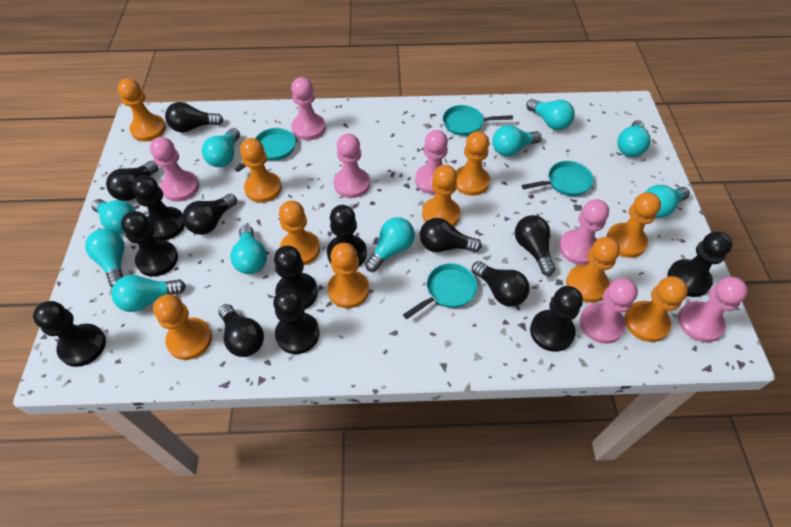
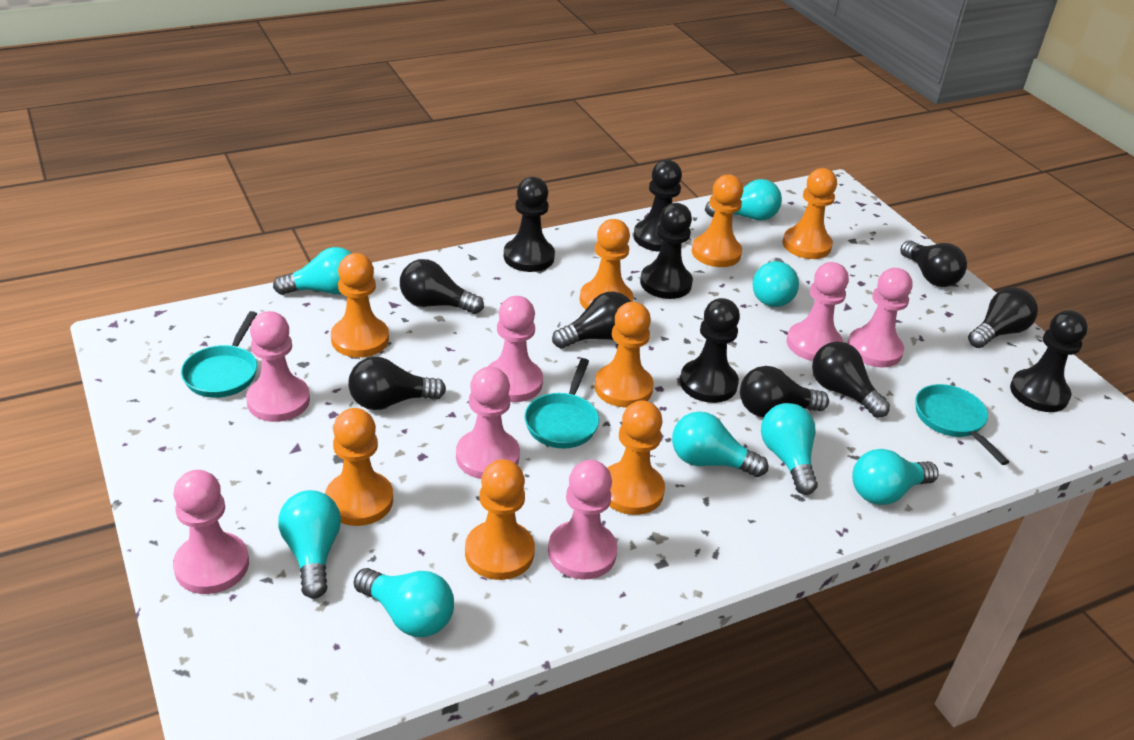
black pawn: 8 -> 5
orange pawn: 10 -> 8
turquoise light bulb: 10 -> 8
turquoise pan: 4 -> 3

